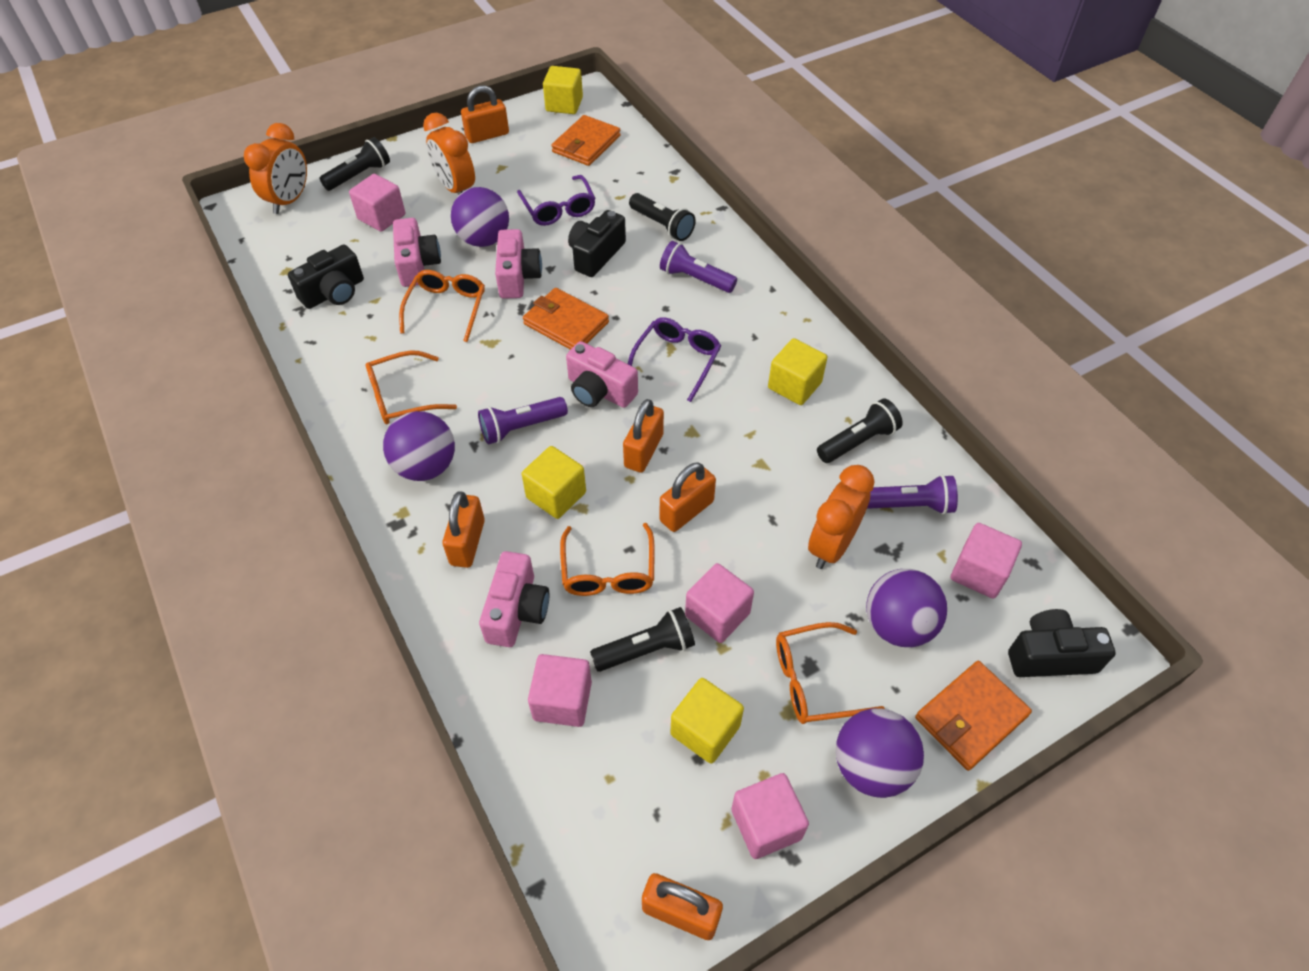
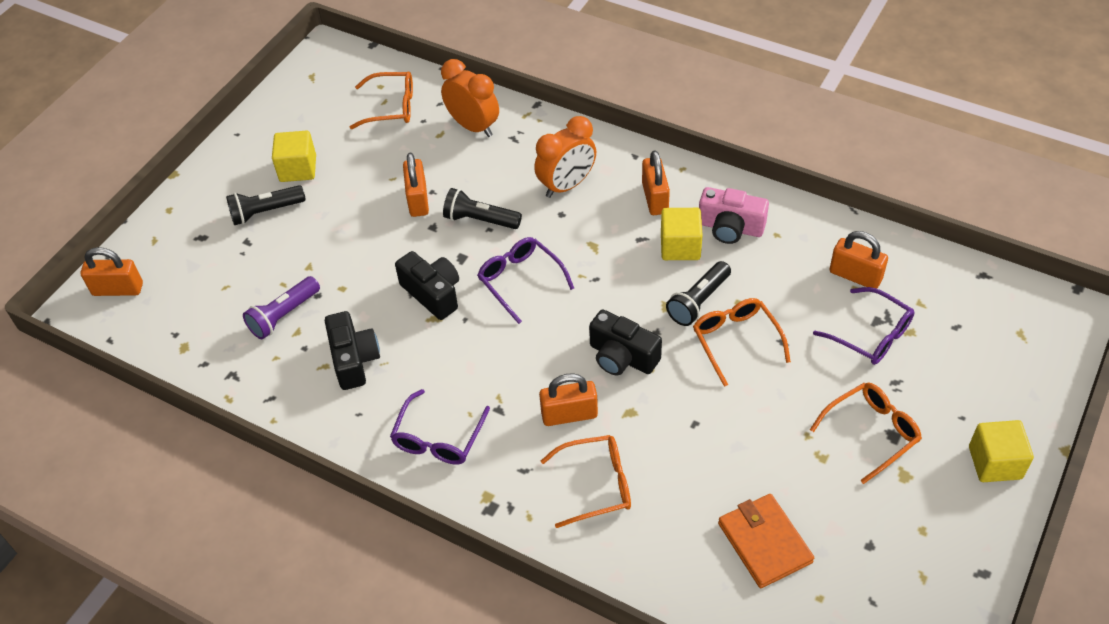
black flashlight: 4 -> 3
orange clock: 3 -> 2
orange wallet: 3 -> 1
pink camera: 4 -> 1
pink cube: 5 -> 0
purple ball: 4 -> 0
purple flashlight: 3 -> 1
purple glasses: 2 -> 3
yellow cube: 4 -> 3

